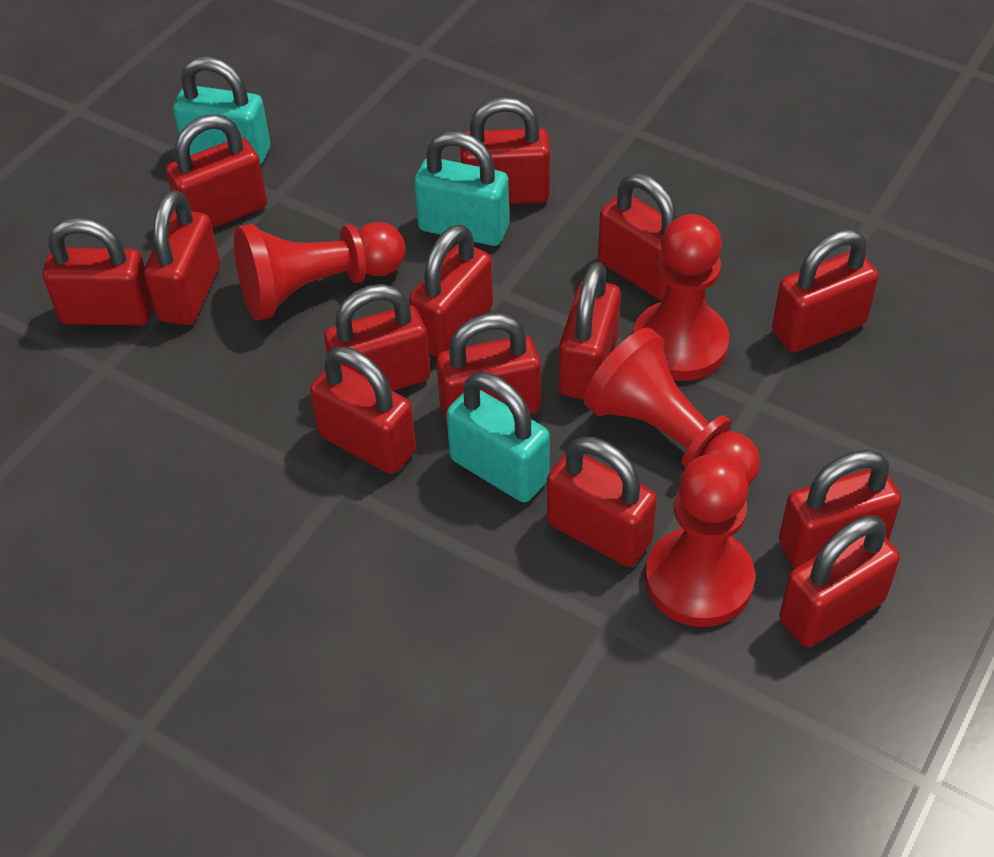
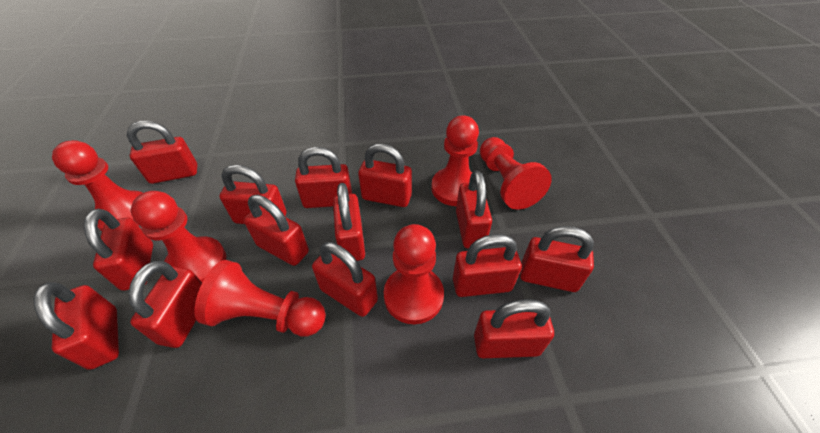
red pawn: 4 -> 6
turquoise padlock: 3 -> 0

